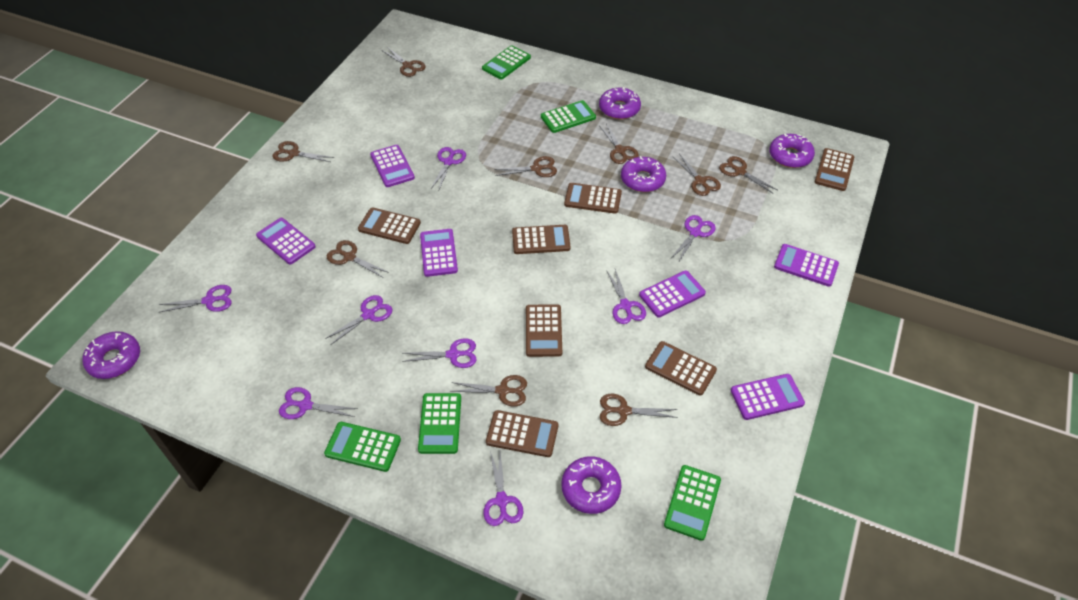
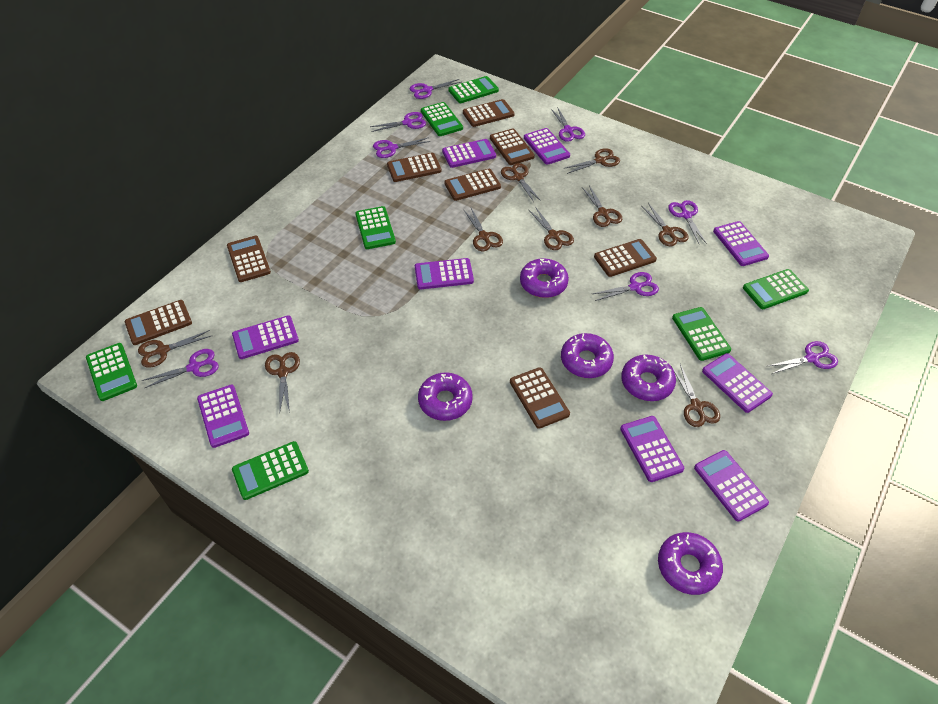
brown calculator: 7 -> 8
green calculator: 5 -> 7
purple calculator: 6 -> 9

